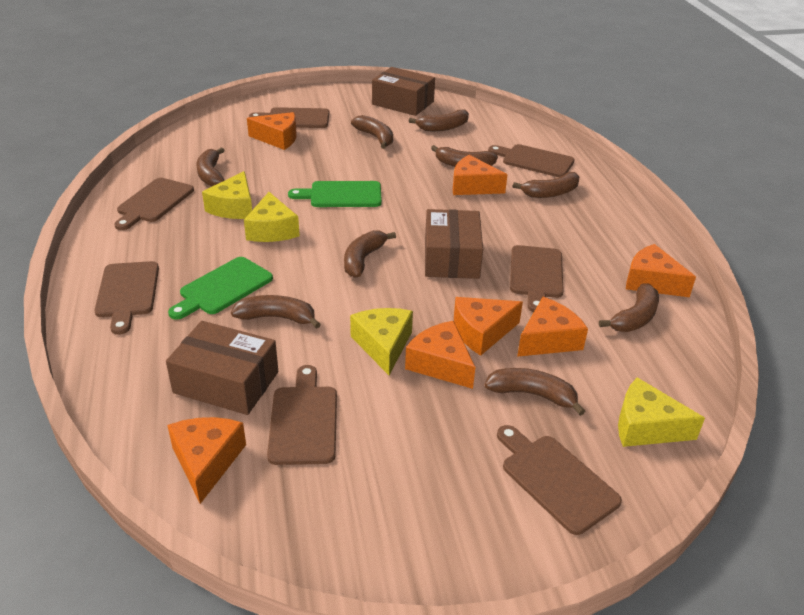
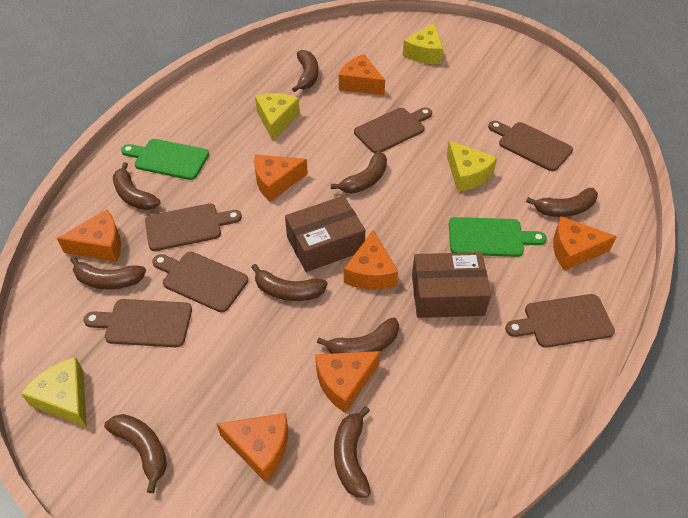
brown box: 3 -> 2
brown cutting board: 7 -> 6

